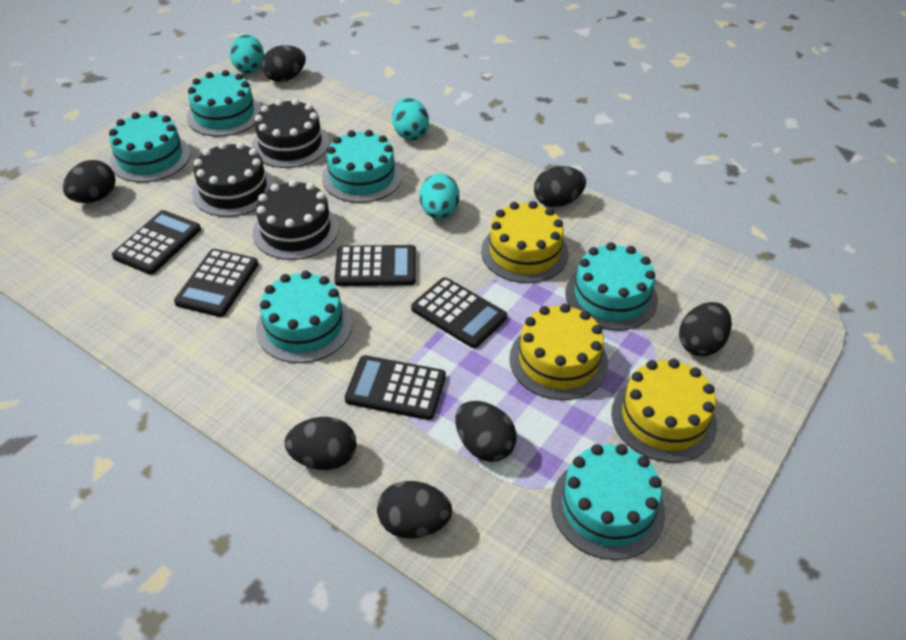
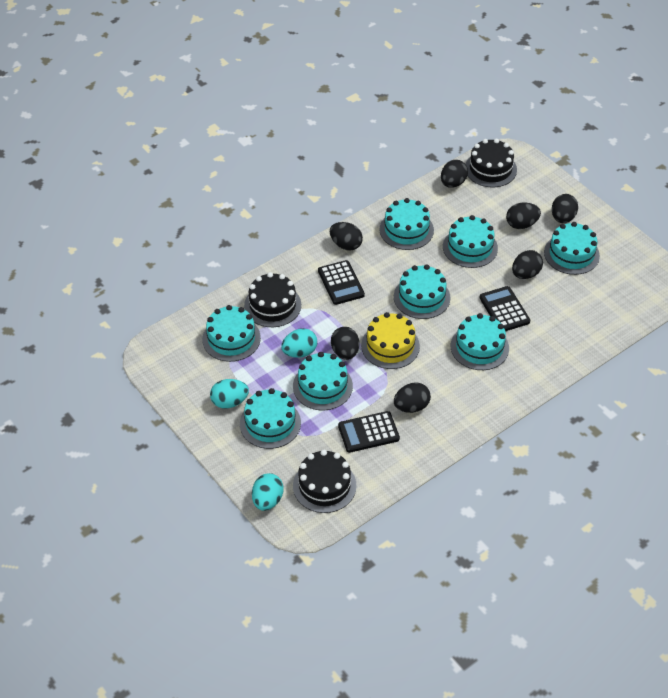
black calculator: 5 -> 3
turquoise cake: 6 -> 8
yellow cake: 3 -> 1

